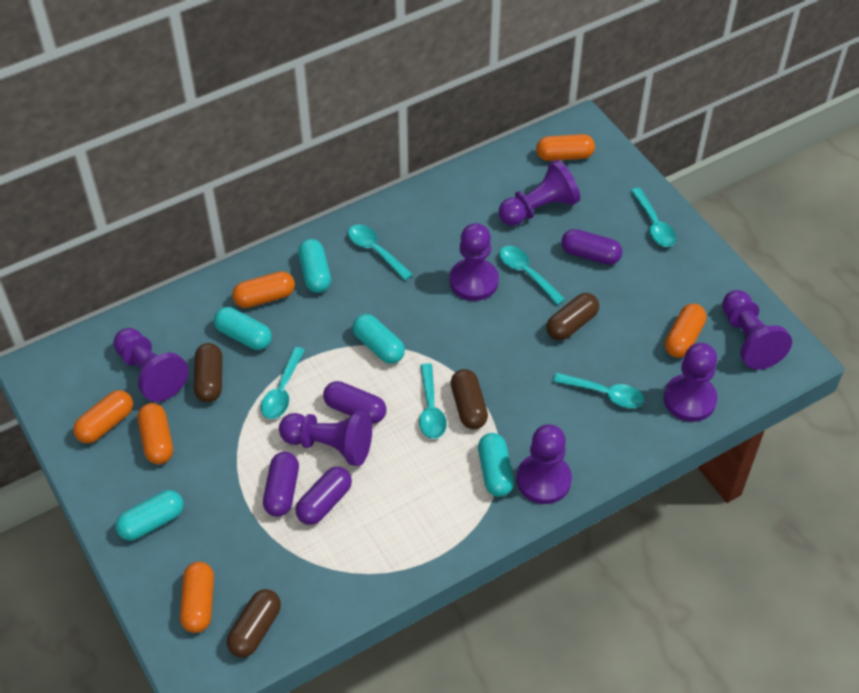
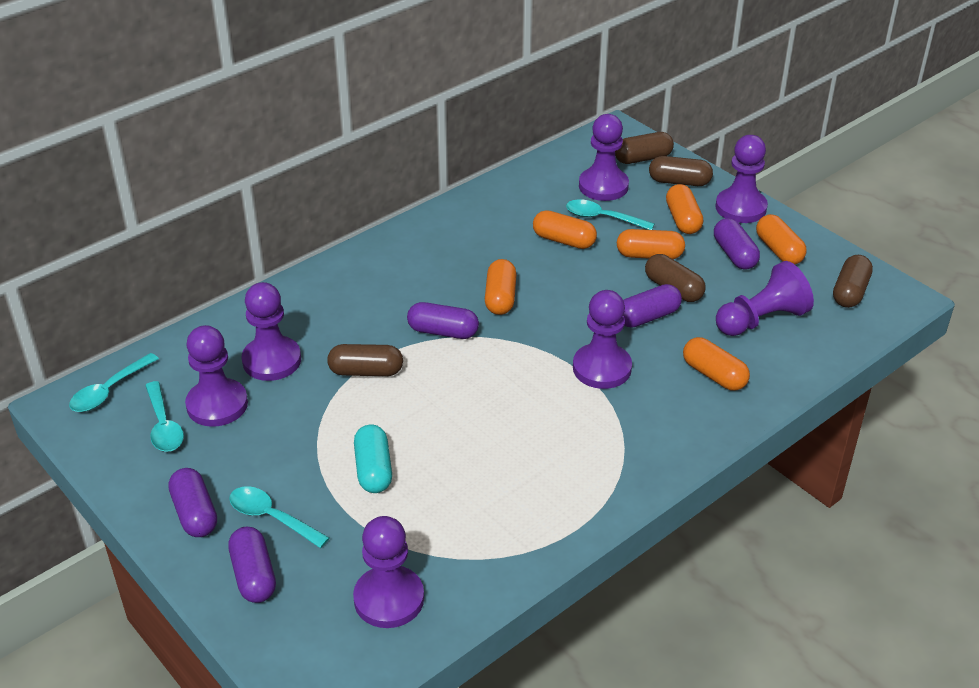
brown capsule: 4 -> 5
purple capsule: 4 -> 5
turquoise capsule: 5 -> 1
turquoise spoon: 6 -> 4

